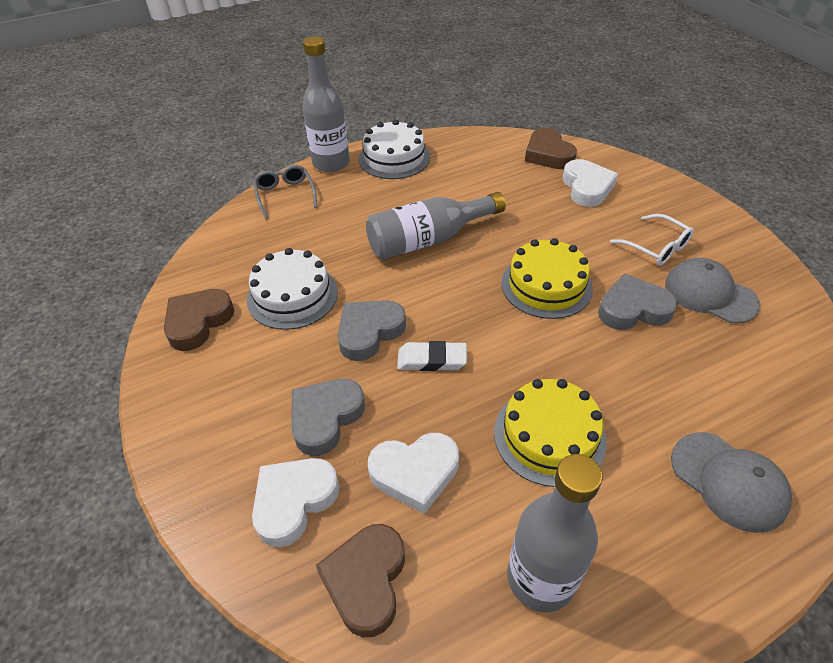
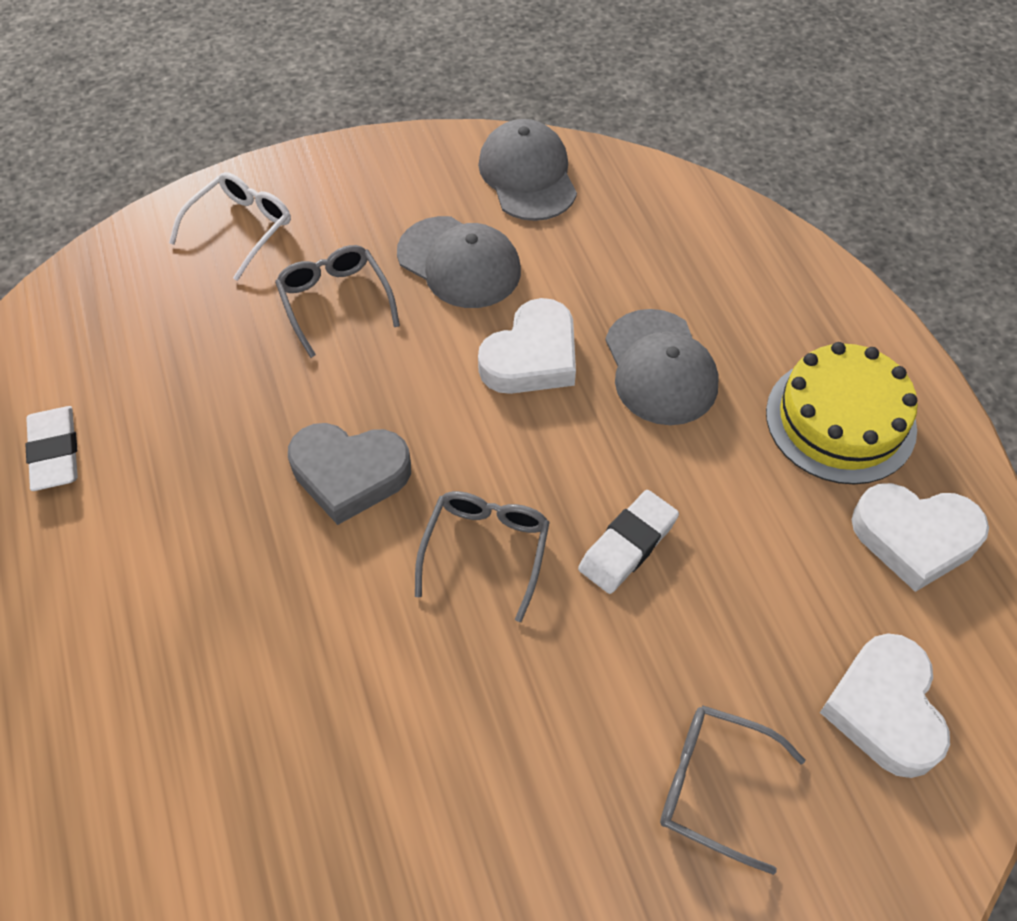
brown heart: 3 -> 0
grey bottle: 3 -> 0
grey cap: 2 -> 3
grey glasses: 1 -> 3
grey heart: 3 -> 1
white cake: 2 -> 0
white eraser: 1 -> 2
yellow cake: 2 -> 1

